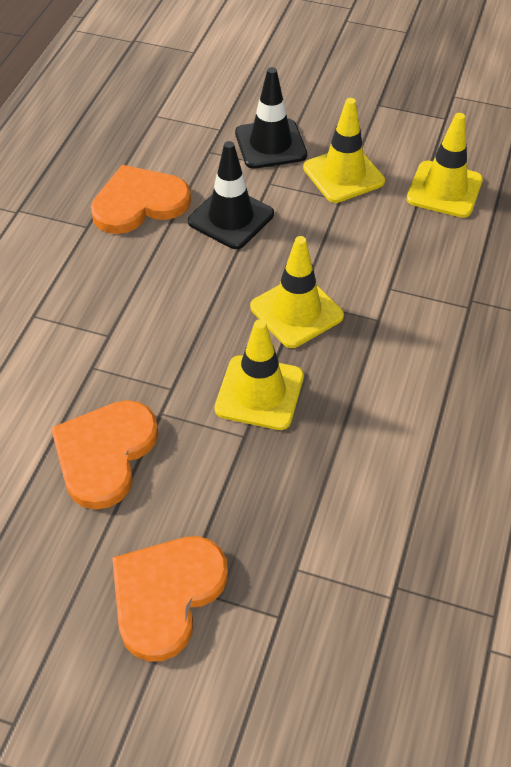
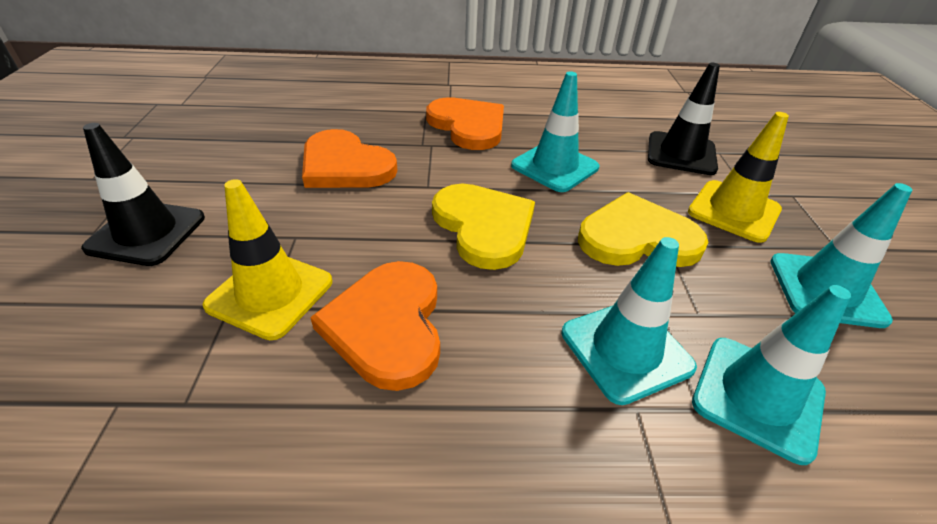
turquoise traffic cone: 0 -> 4
yellow heart: 0 -> 2
yellow traffic cone: 4 -> 2

